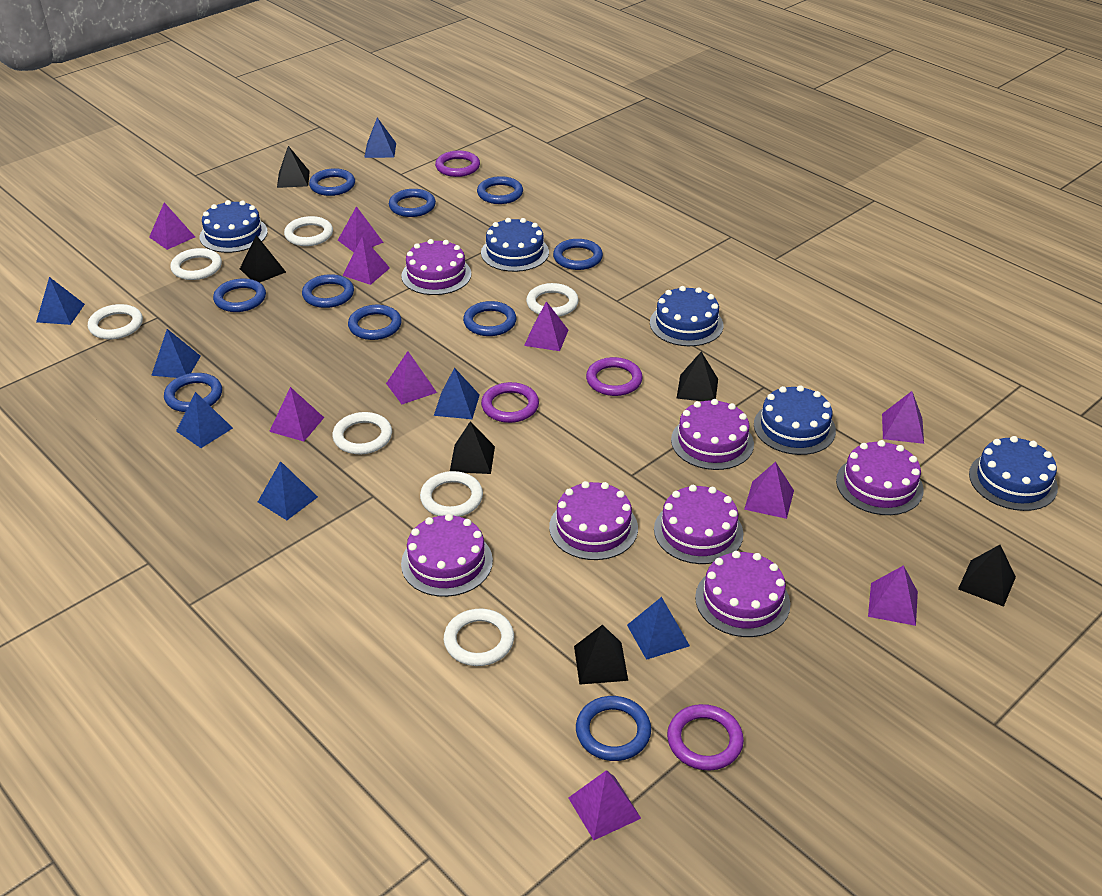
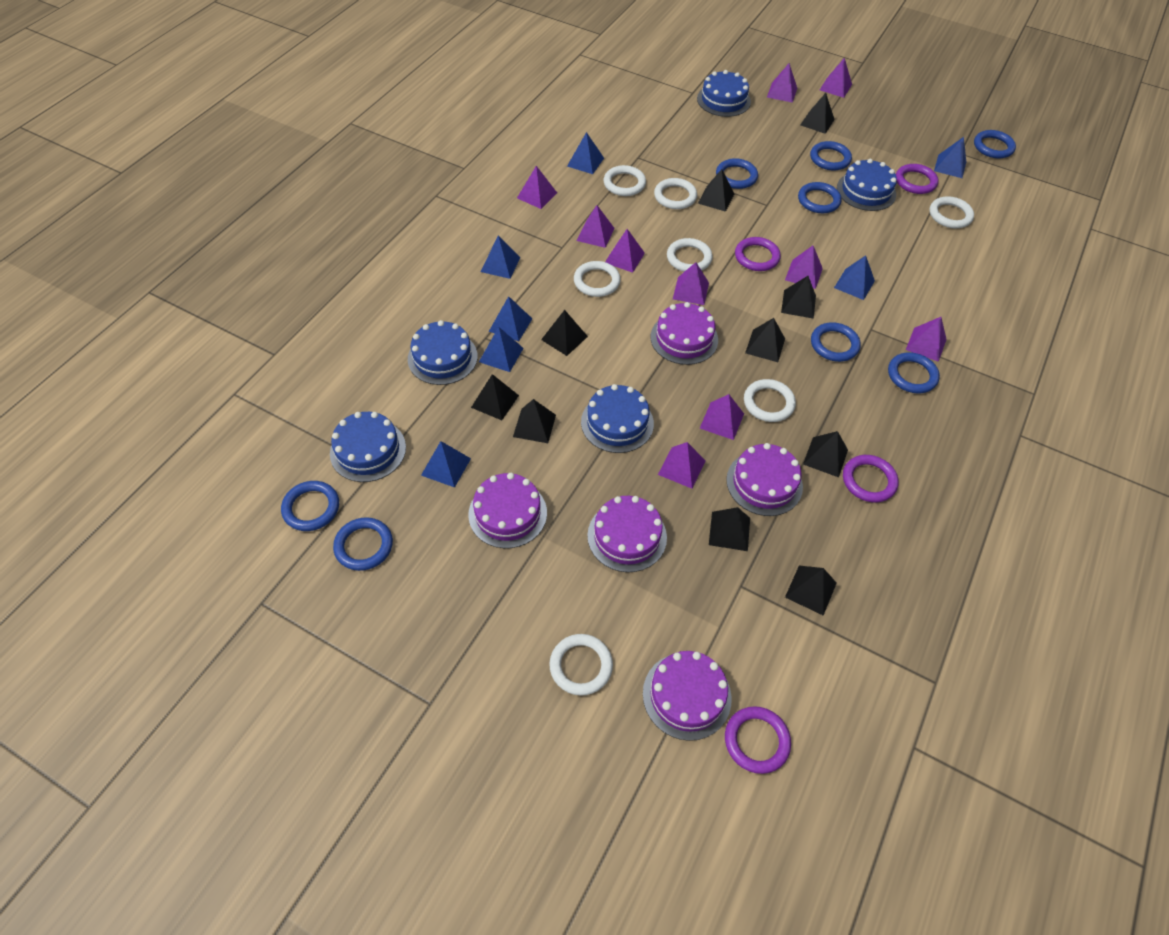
black pyramid: 6 -> 10
blue ring: 10 -> 8
purple cake: 7 -> 5

